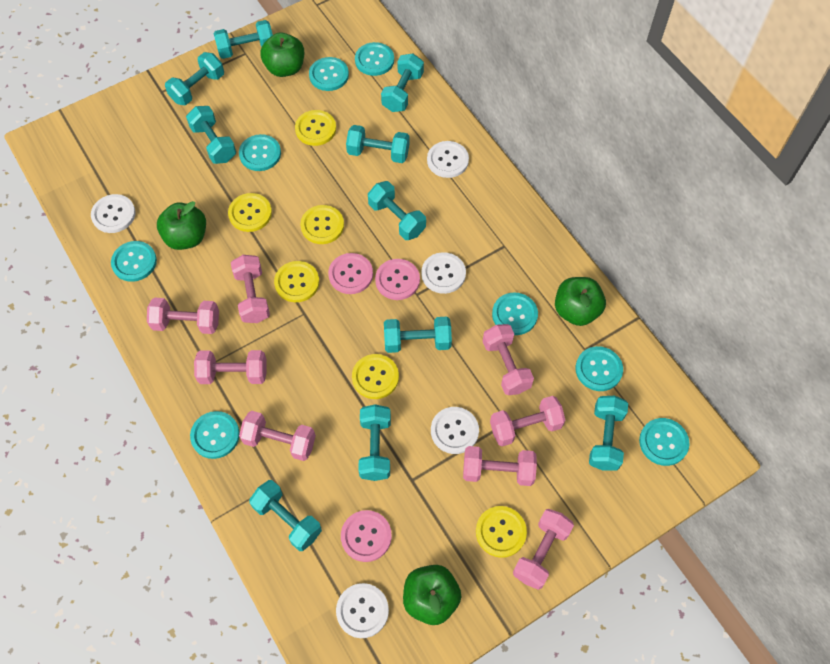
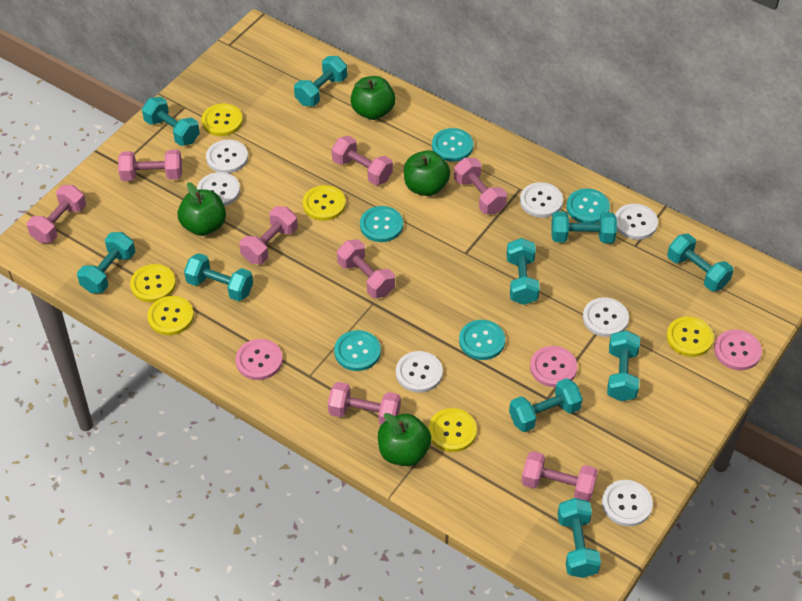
turquoise button: 8 -> 5
white button: 5 -> 7

